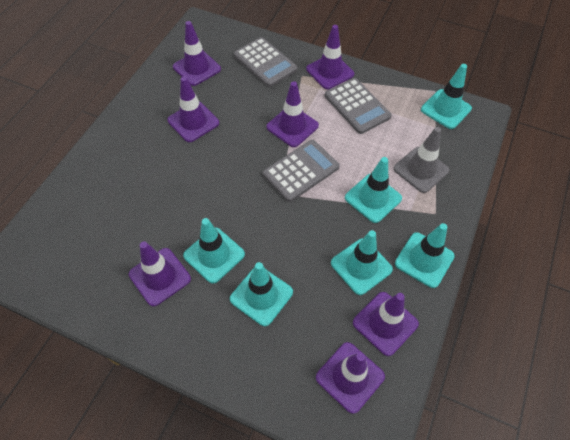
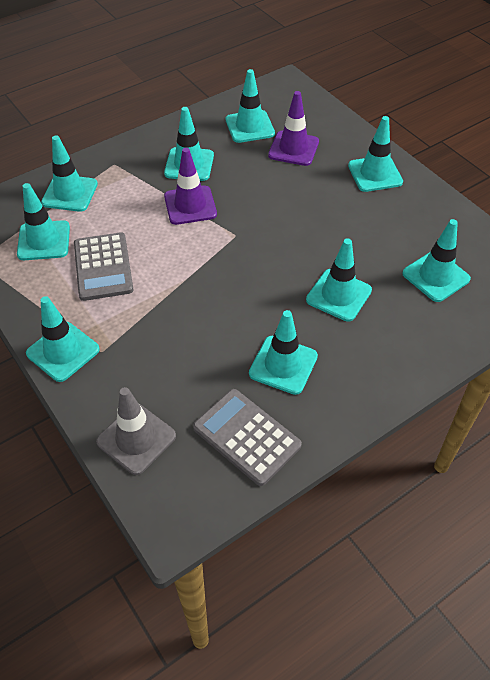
grey calculator: 3 -> 2
purple traffic cone: 7 -> 2
turquoise traffic cone: 6 -> 9

